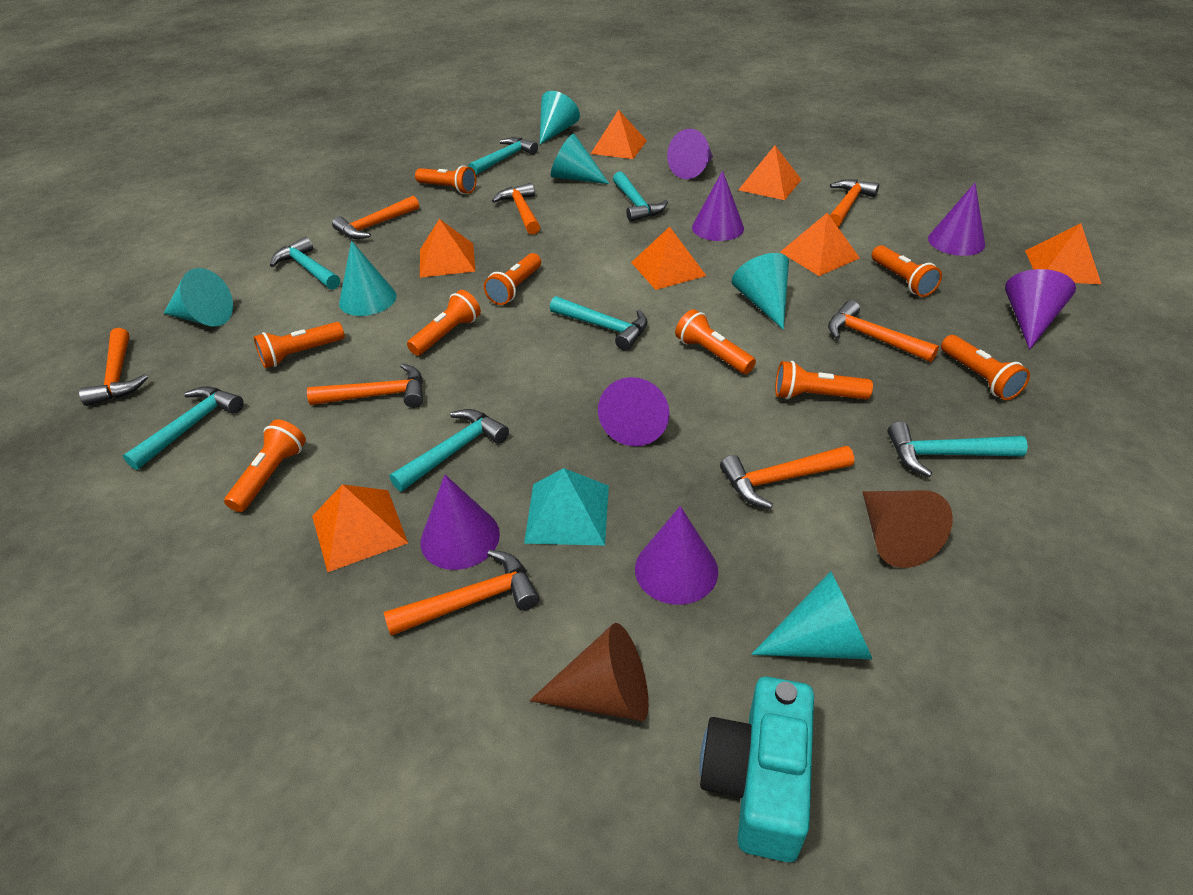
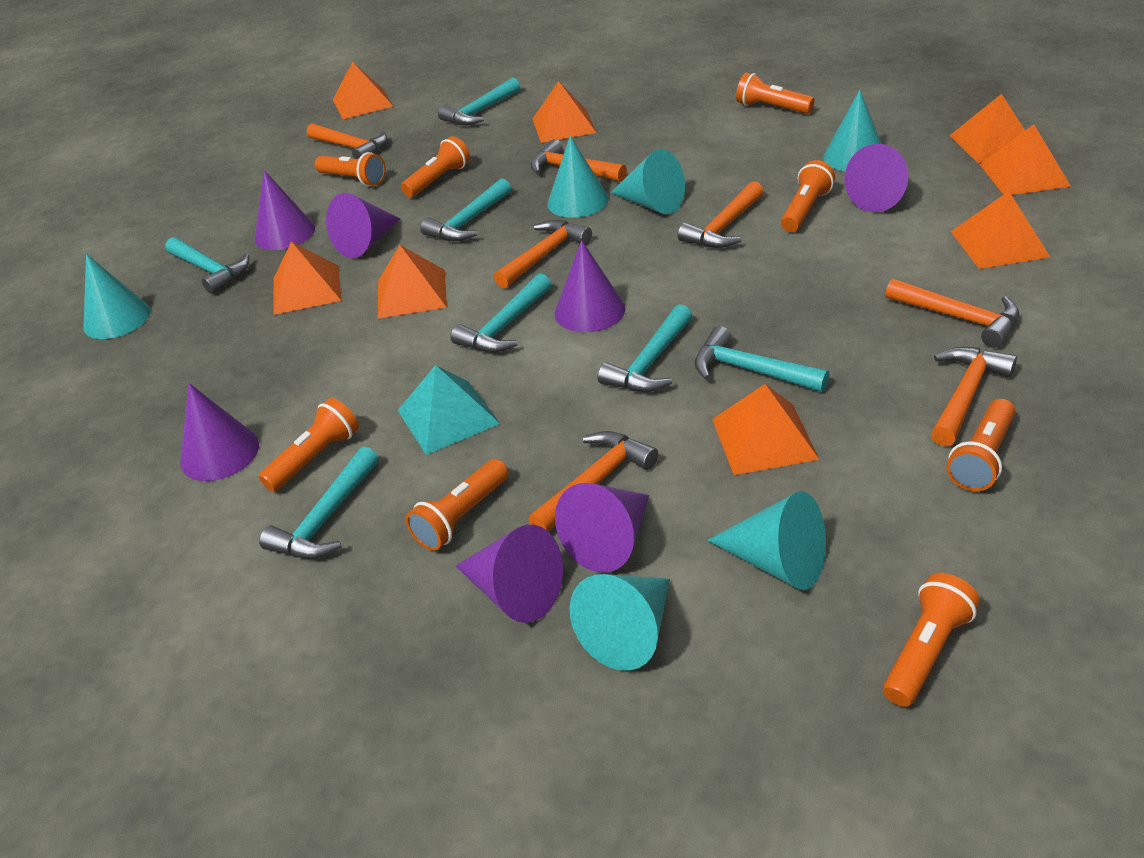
brown cone: 2 -> 0
orange flashlight: 9 -> 8
orange hammer: 8 -> 7
orange pyramid: 7 -> 8
turquoise camera: 1 -> 0

